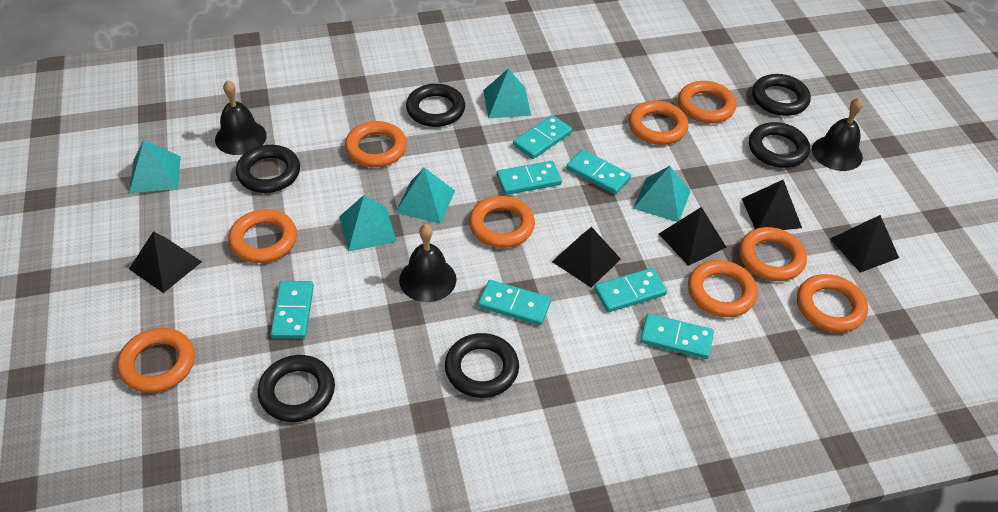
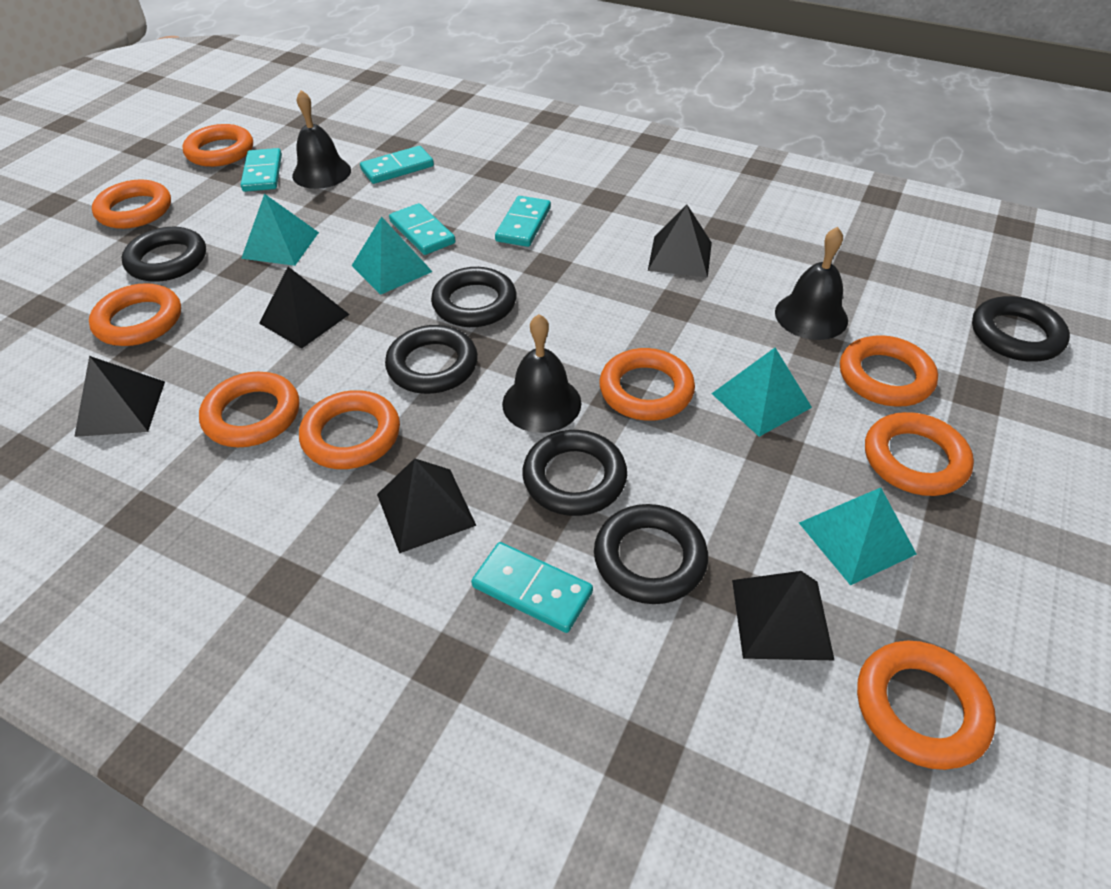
turquoise domino: 7 -> 5
turquoise pyramid: 5 -> 4

